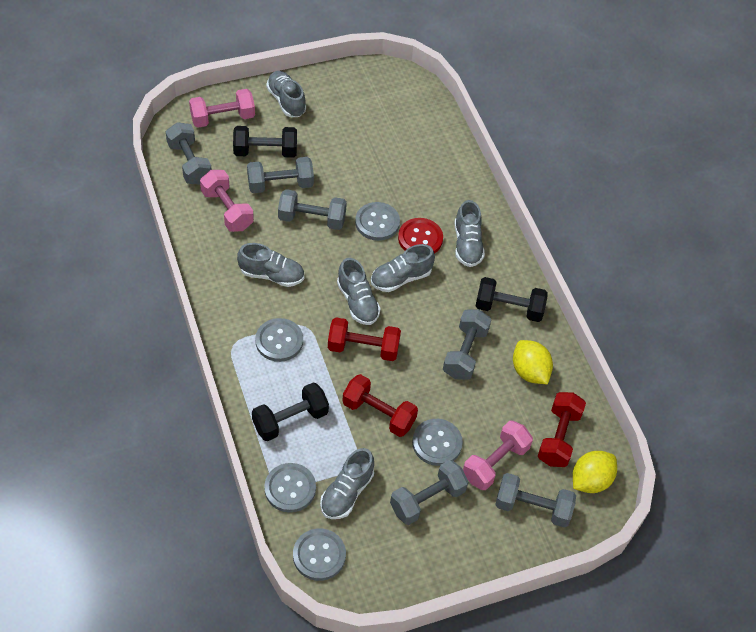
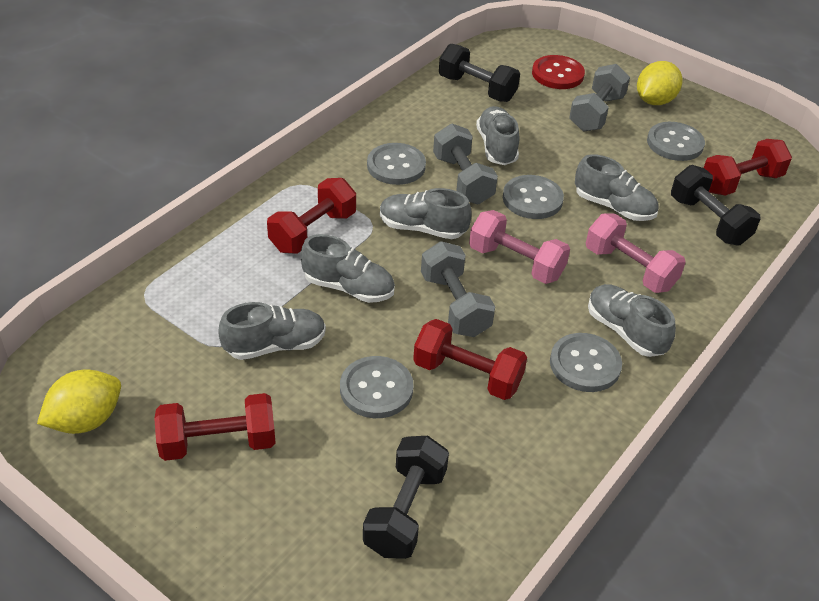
grey dumbbell: 6 -> 3
pink dumbbell: 3 -> 2
red dumbbell: 3 -> 4

